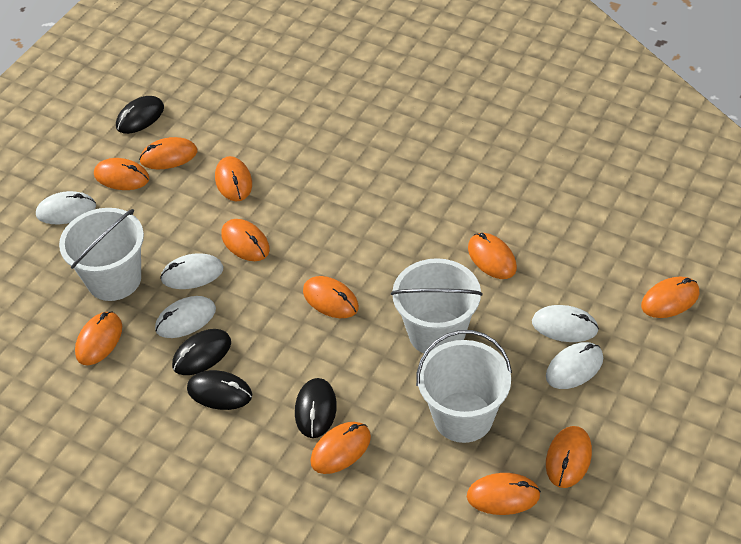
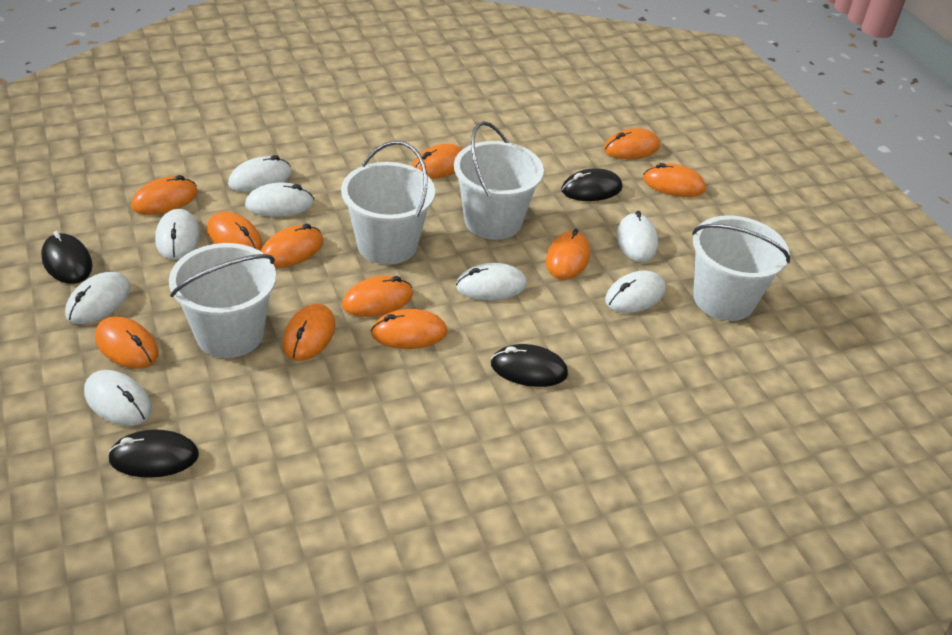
white bucket: 3 -> 4
white mouse: 5 -> 8

